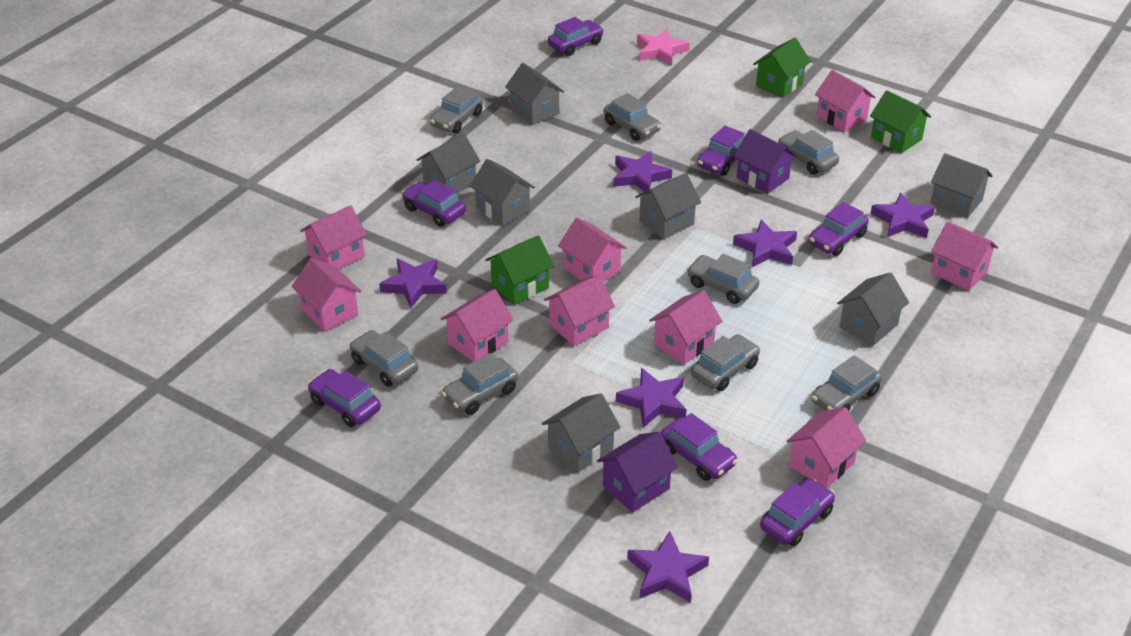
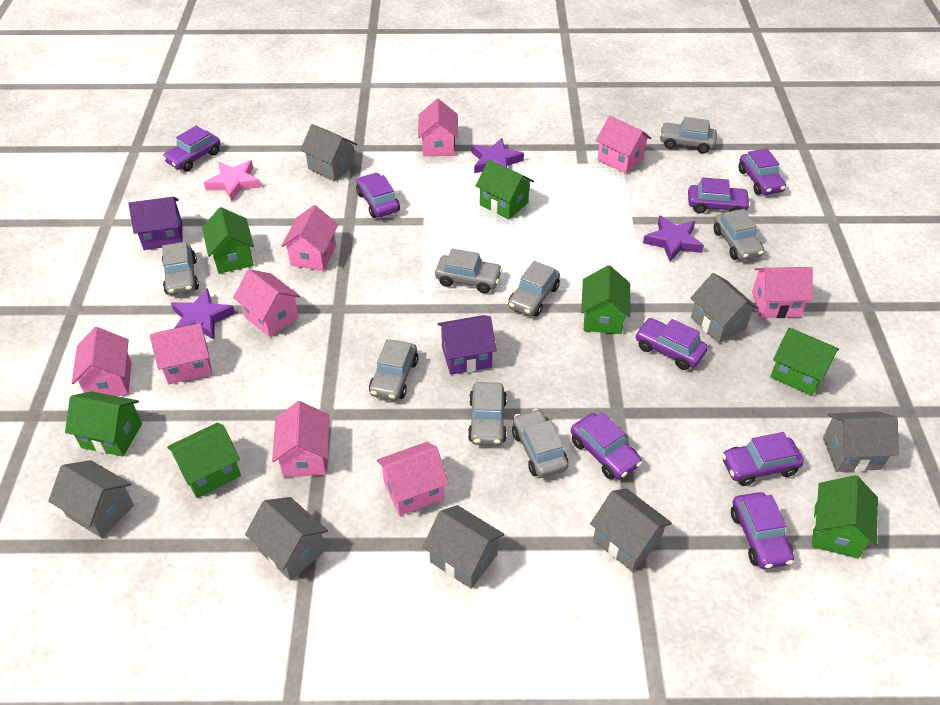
green house: 3 -> 7
purple car: 7 -> 8
purple star: 6 -> 3

